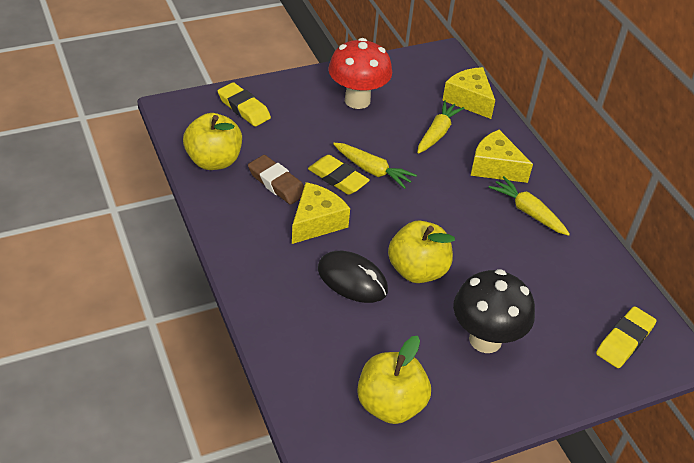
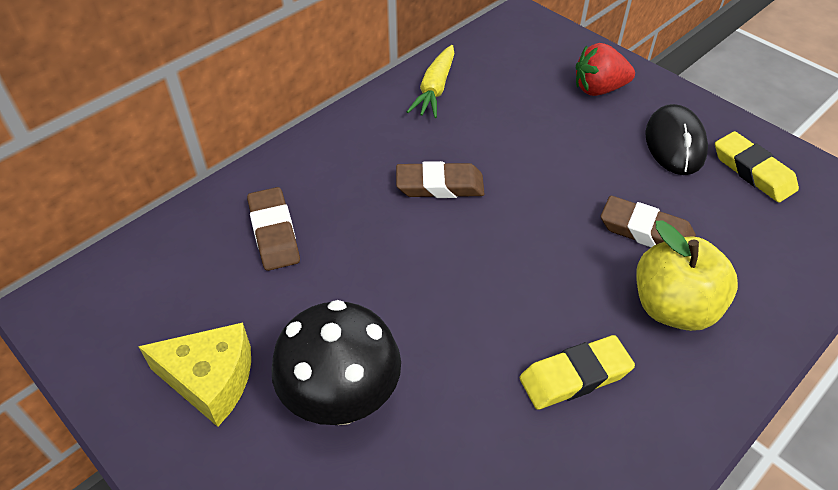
brown eraser: 1 -> 3
red mushroom: 1 -> 0
red strawberry: 0 -> 1
yellow apple: 3 -> 1
yellow carrot: 3 -> 1
yellow cheese: 3 -> 1
yellow eraser: 3 -> 2

